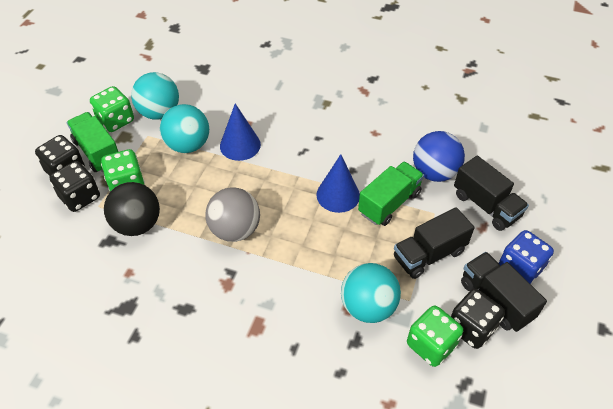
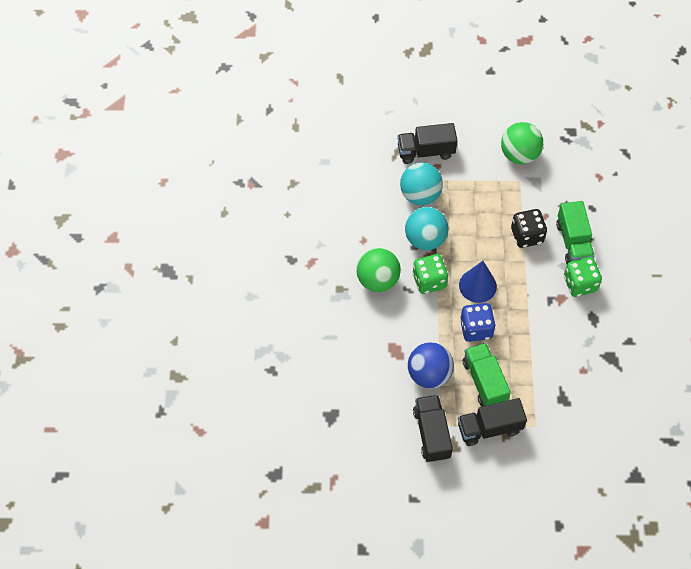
black ball: 1 -> 0
black dice: 3 -> 1
blue cone: 2 -> 1
green ball: 0 -> 2
green dice: 3 -> 2
grey ball: 1 -> 0
turquoise ball: 3 -> 2

